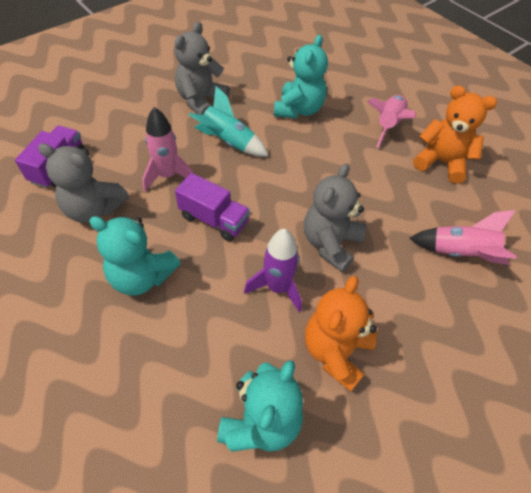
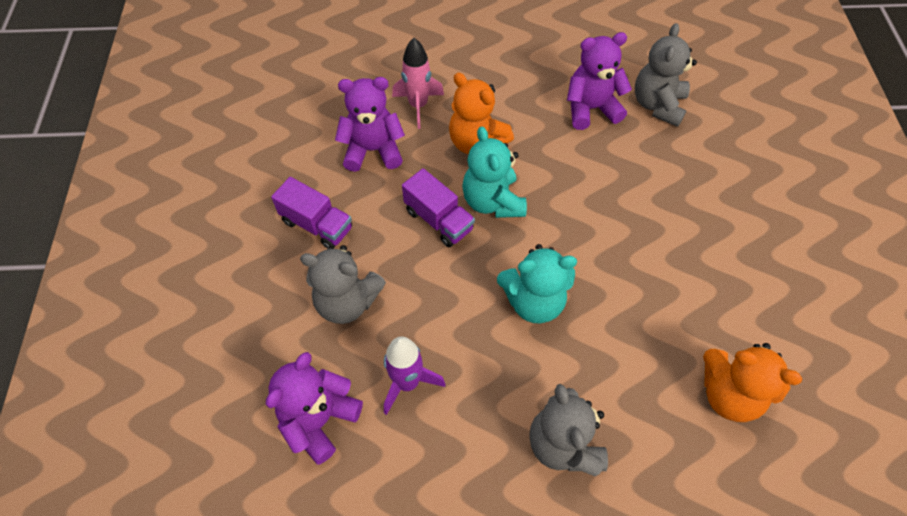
pink rocket: 3 -> 1
purple teddy bear: 0 -> 3
turquoise rocket: 1 -> 0
turquoise teddy bear: 3 -> 2

